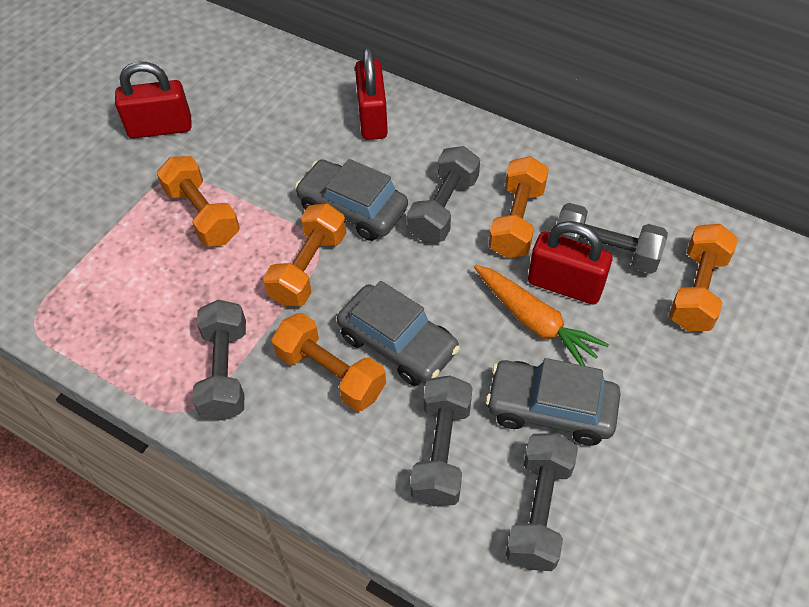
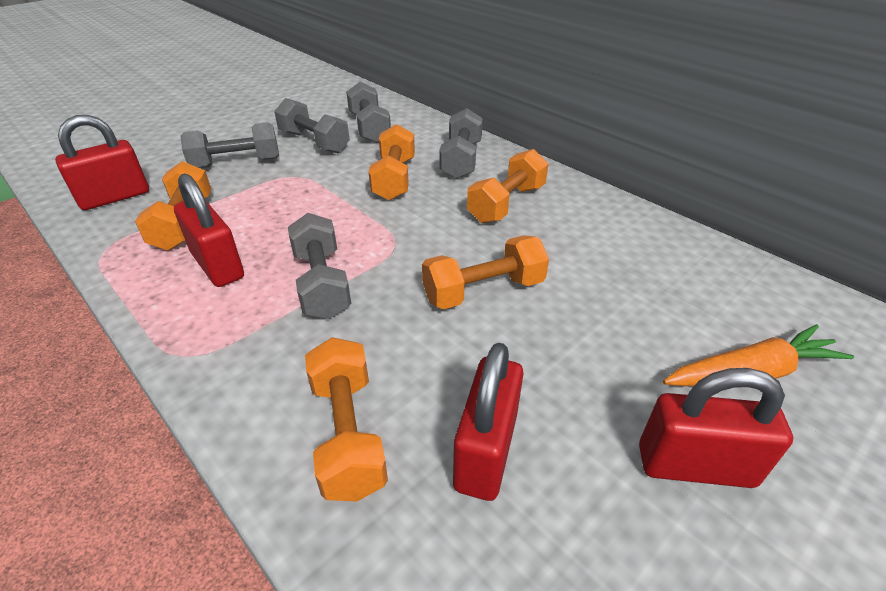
grey car: 3 -> 0
red padlock: 3 -> 4

